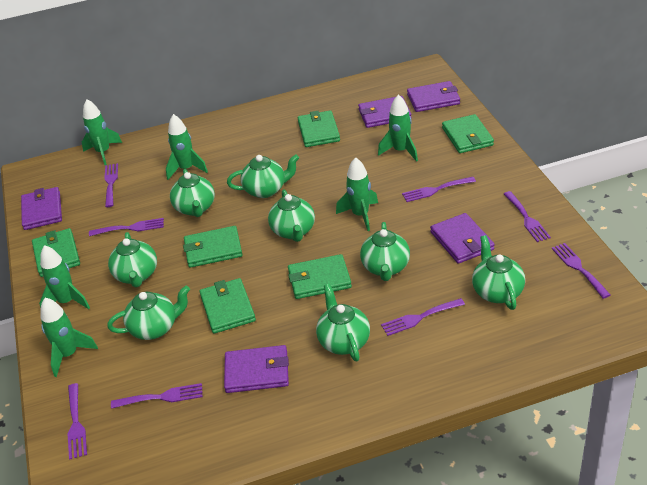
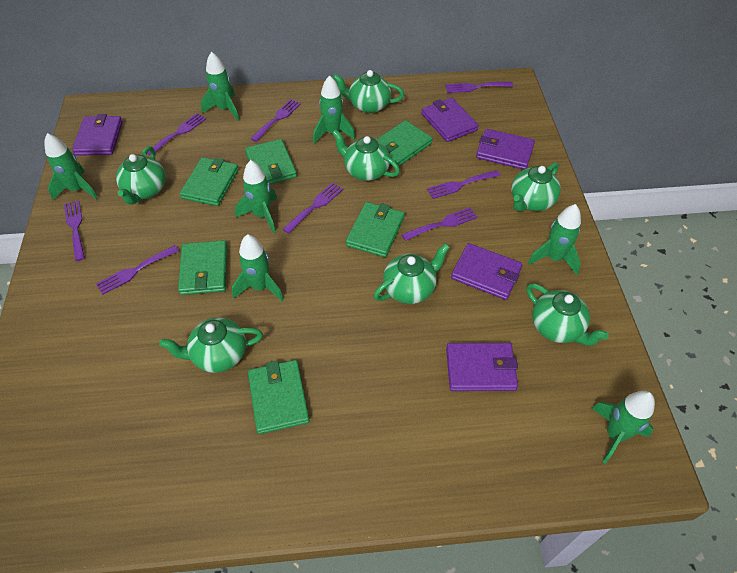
green rocket: 6 -> 7
green teapot: 8 -> 7

